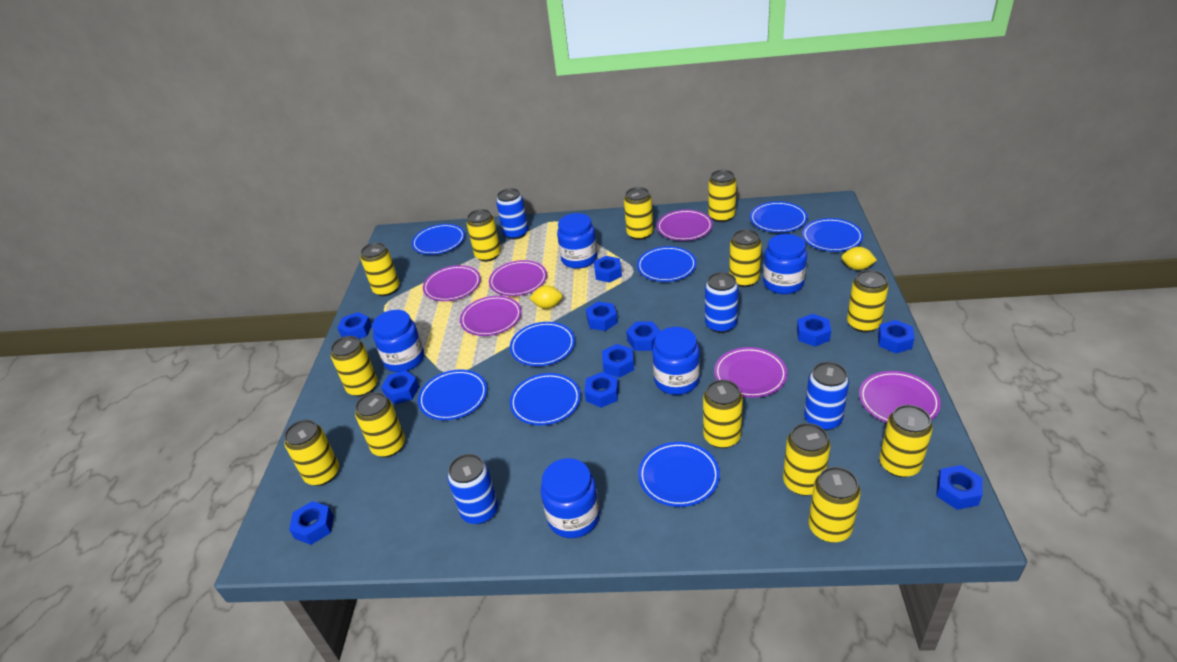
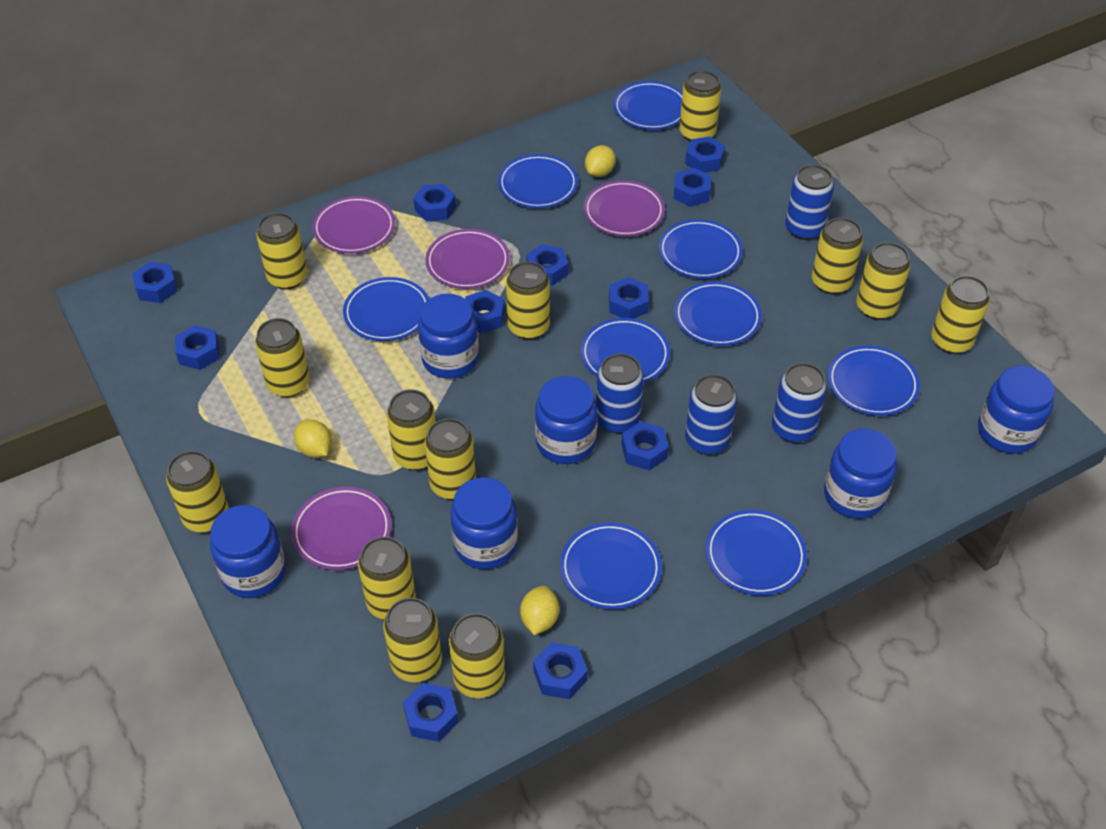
blue jar: 5 -> 6
blue plate: 8 -> 9
purple plate: 6 -> 4
yellow lemon: 2 -> 3

